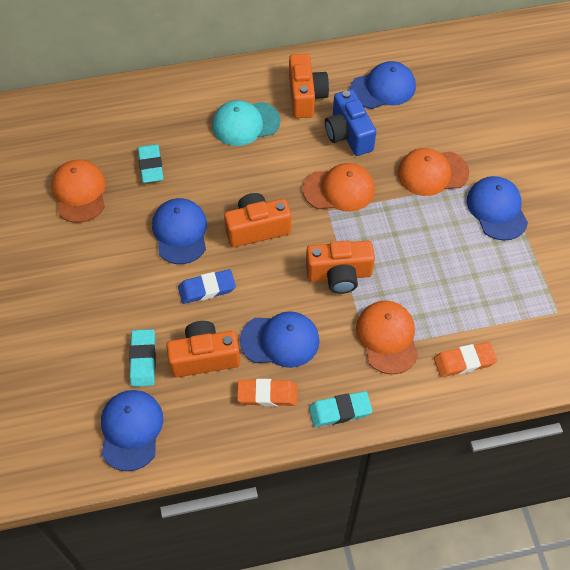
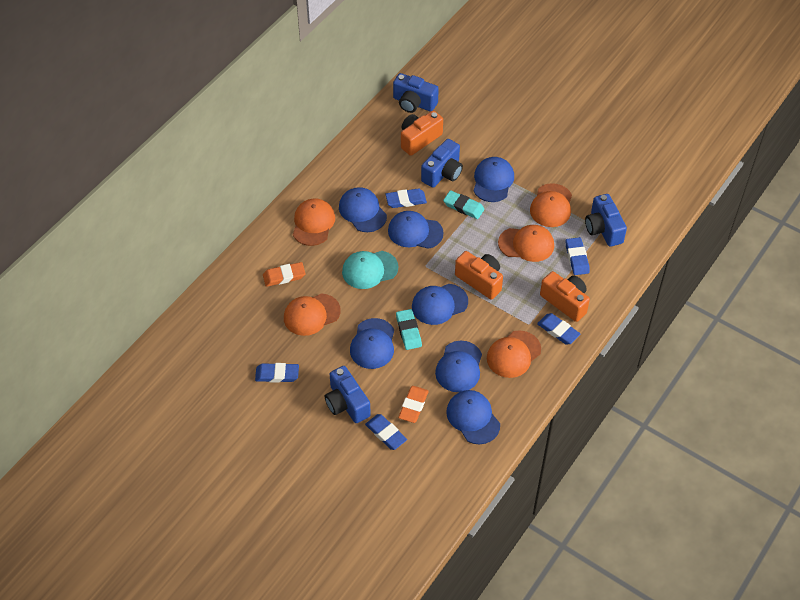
blue camera: 1 -> 4
blue cap: 5 -> 7
blue eraser: 1 -> 5
orange camera: 4 -> 3
orange cap: 4 -> 5
turquoise eraser: 3 -> 2

